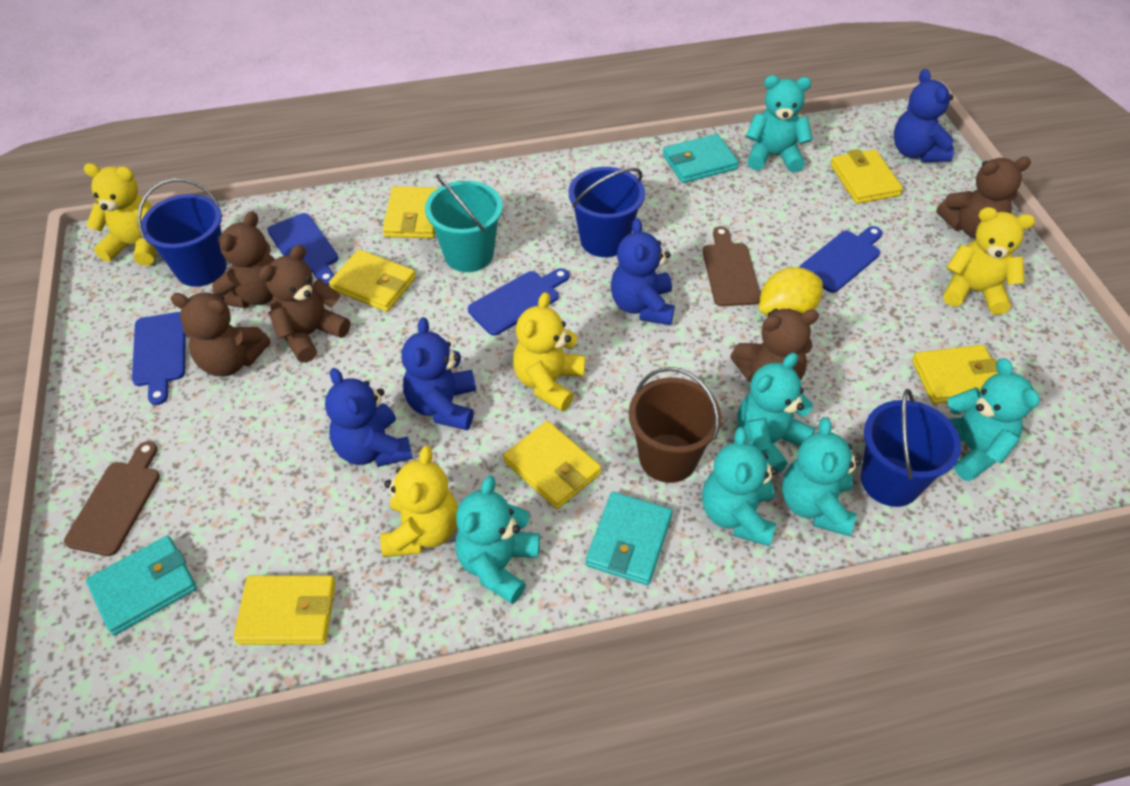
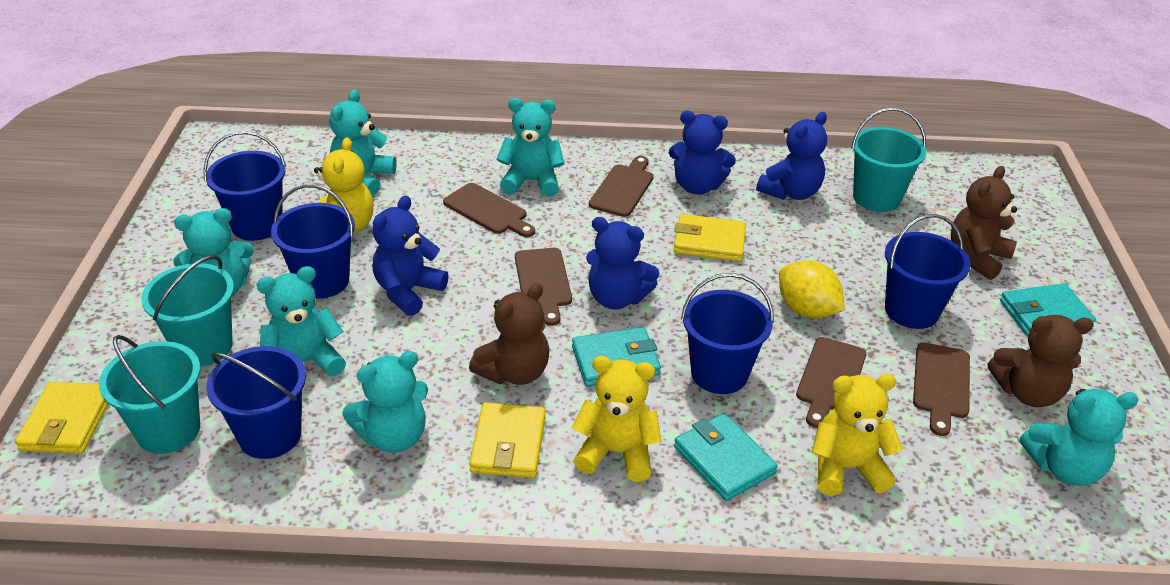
blue bucket: 3 -> 5
blue cutting board: 4 -> 0
brown bucket: 1 -> 0
brown cutting board: 2 -> 5
brown teddy bear: 5 -> 3
turquoise bucket: 1 -> 3
yellow teddy bear: 4 -> 3
yellow wallet: 6 -> 3

